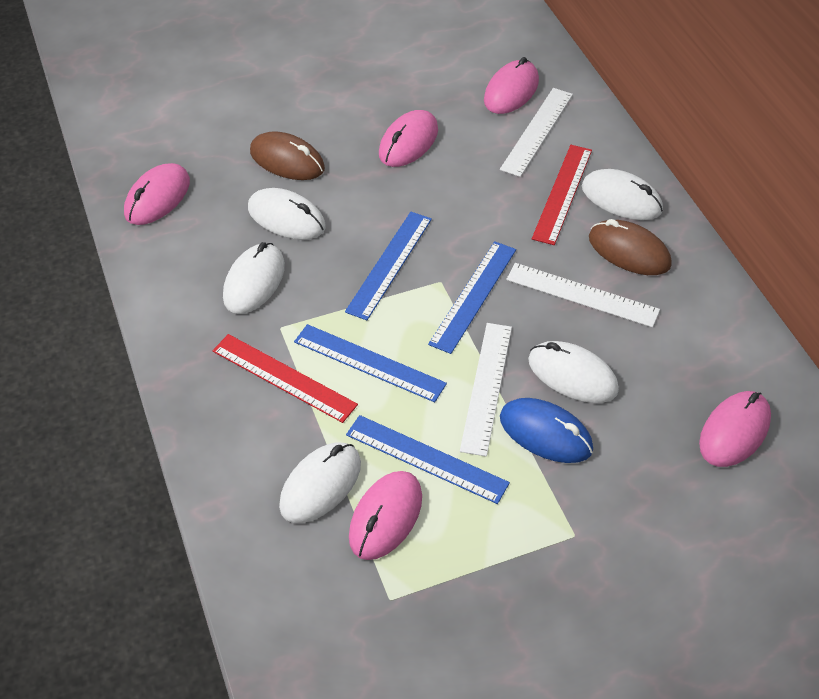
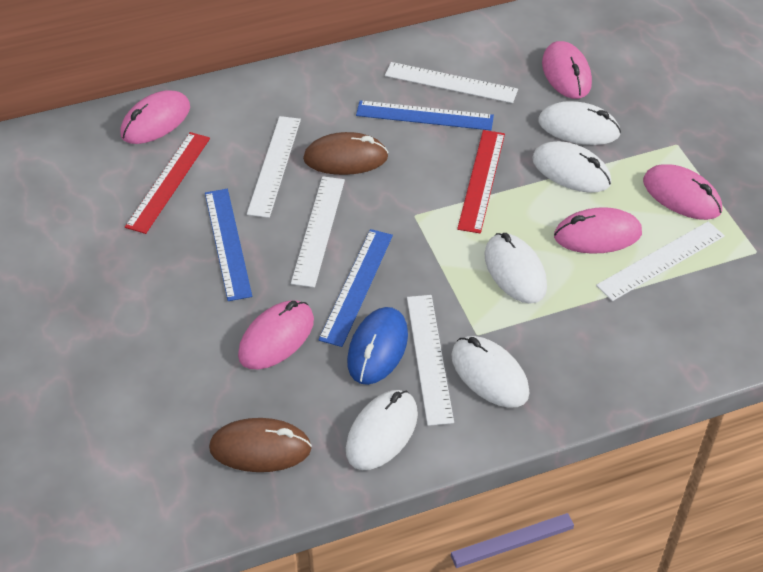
blue ruler: 4 -> 3
white ruler: 3 -> 5

